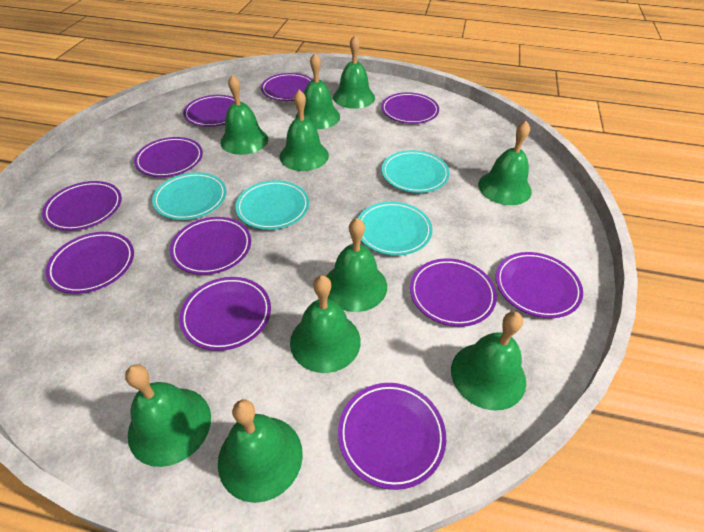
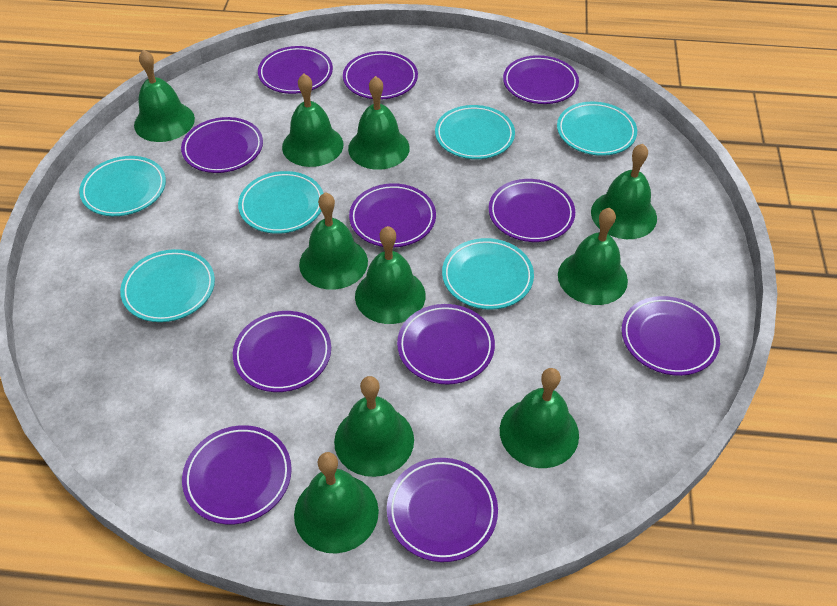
turquoise plate: 4 -> 6

